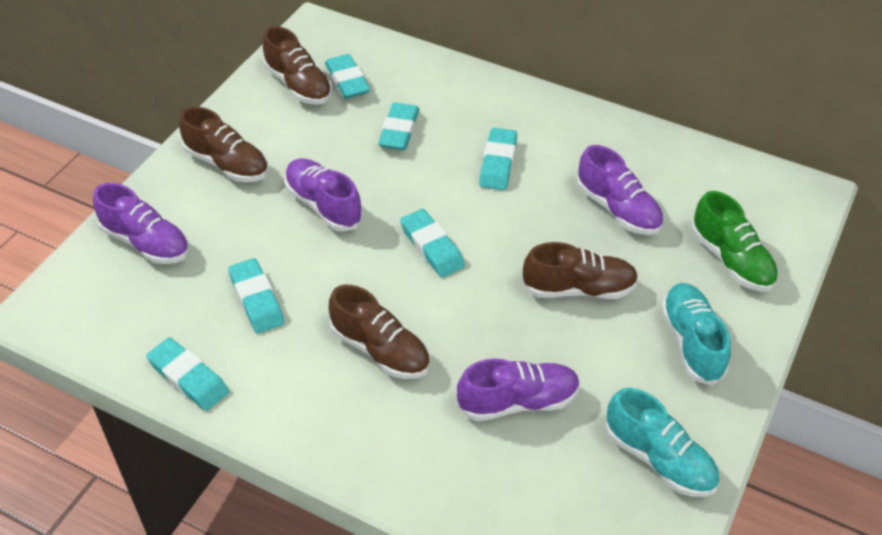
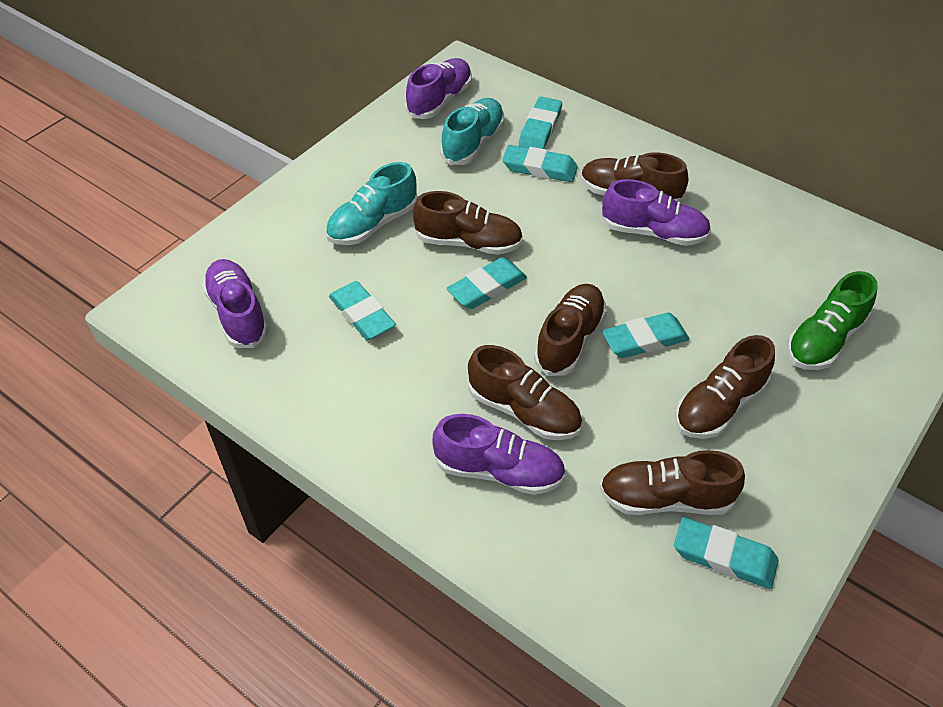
brown shoe: 4 -> 6

